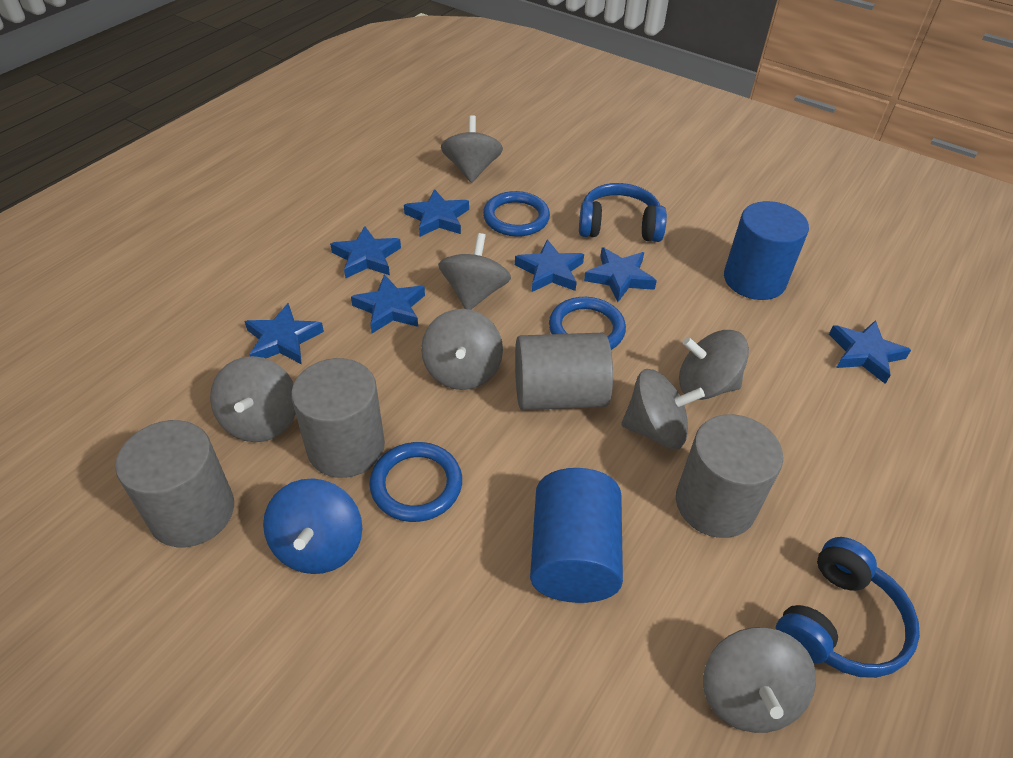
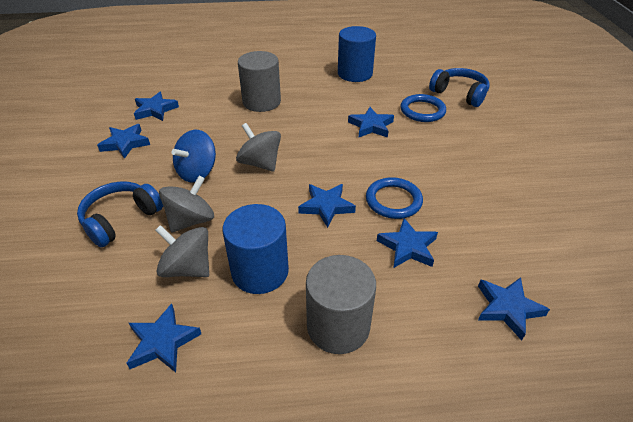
blue ring: 3 -> 2
grey cylinder: 4 -> 2
grey spinning top: 7 -> 3

